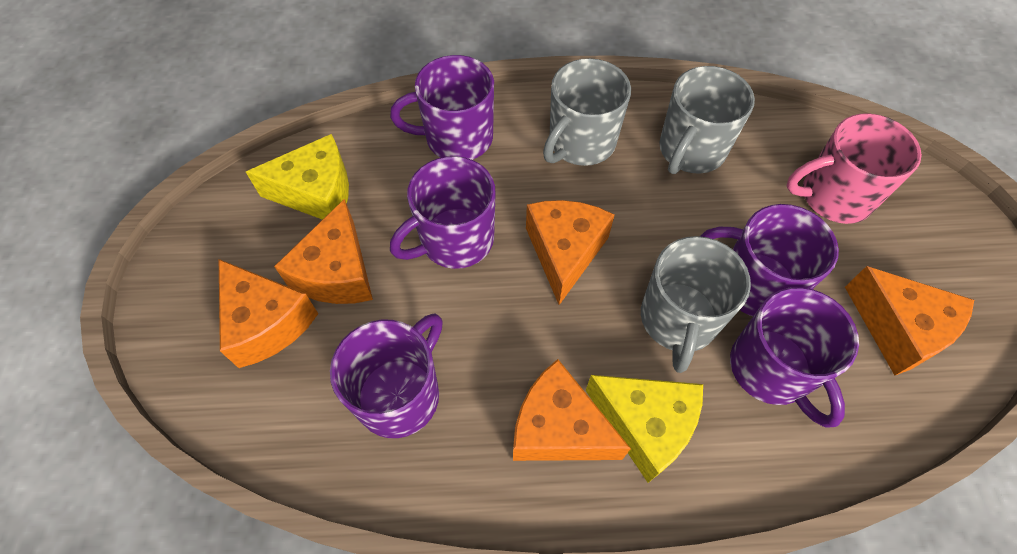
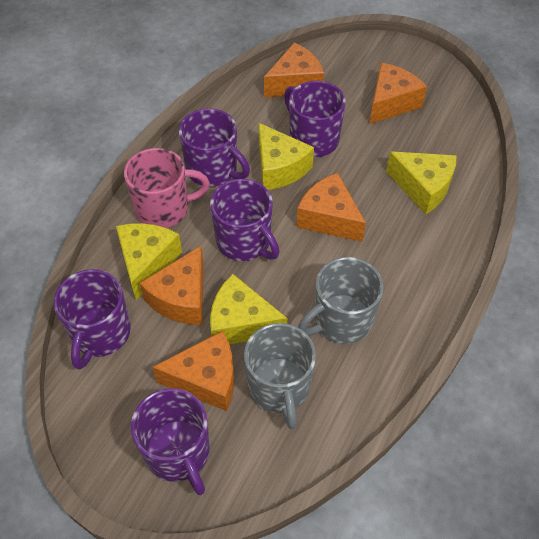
grey mug: 3 -> 2
yellow cheese: 2 -> 4

